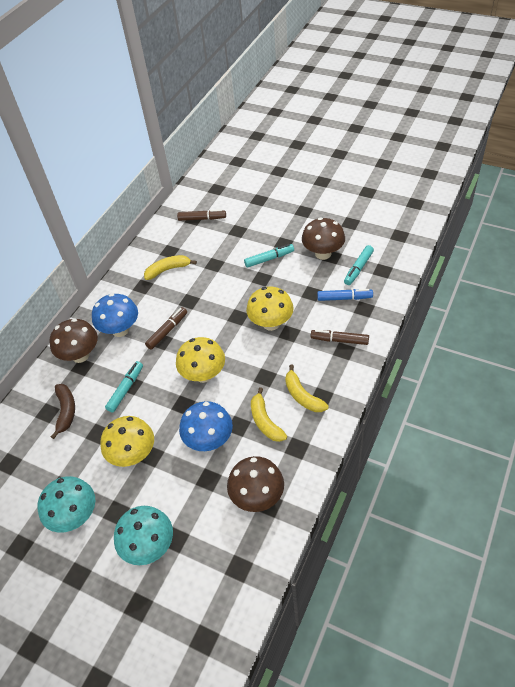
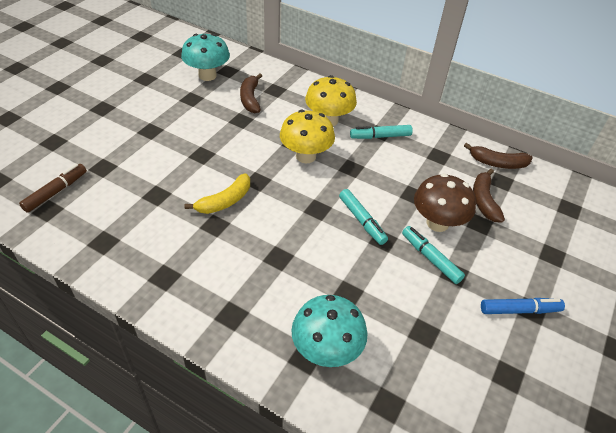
blue mushroom: 2 -> 0
brown banana: 1 -> 3
brown marker: 3 -> 1
brown mushroom: 3 -> 1
yellow banana: 3 -> 1
yellow mushroom: 3 -> 2

